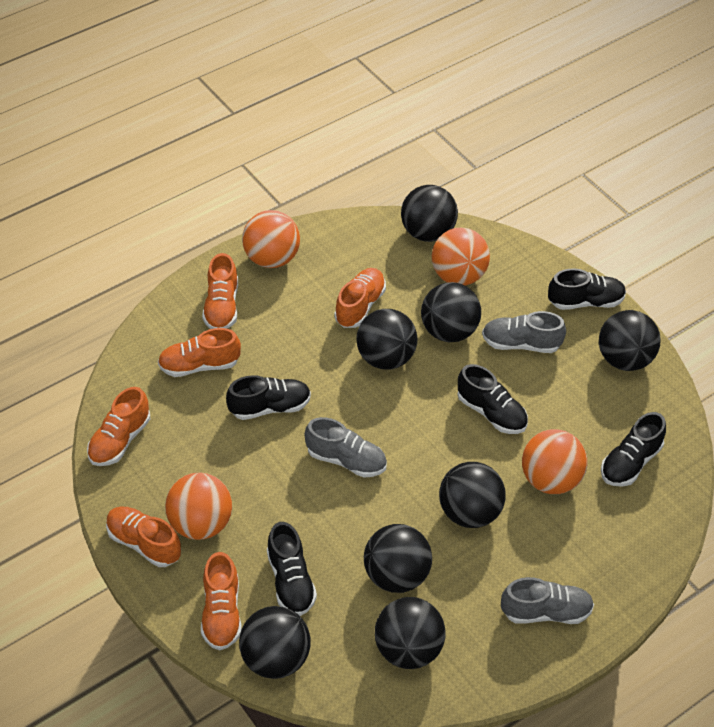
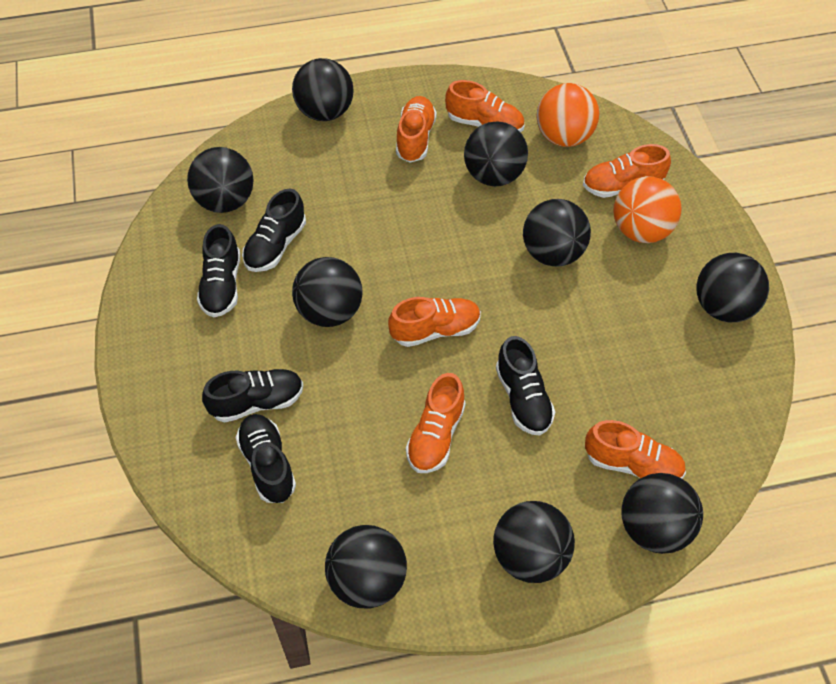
black ball: 8 -> 9
grey shoe: 3 -> 0
orange ball: 4 -> 2

